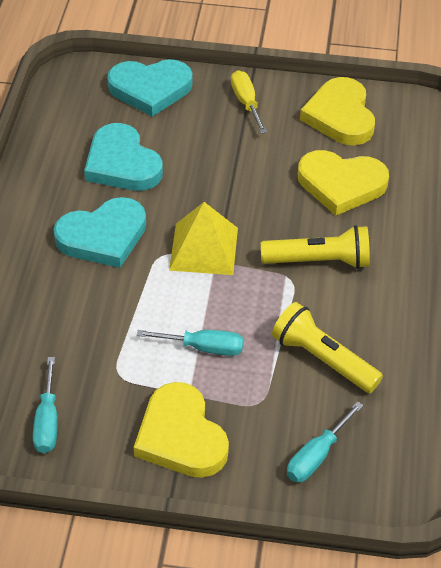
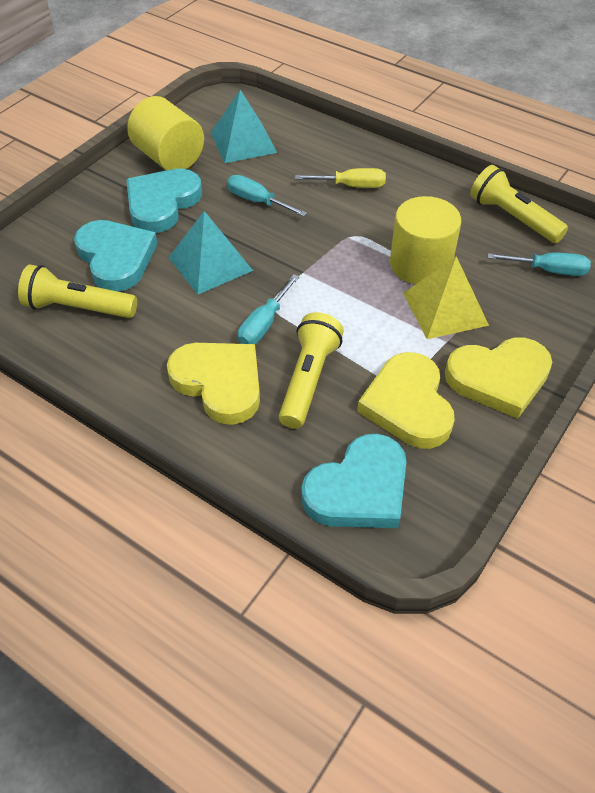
turquoise pyramid: 0 -> 2
yellow cylinder: 0 -> 2
yellow flashlight: 2 -> 3

